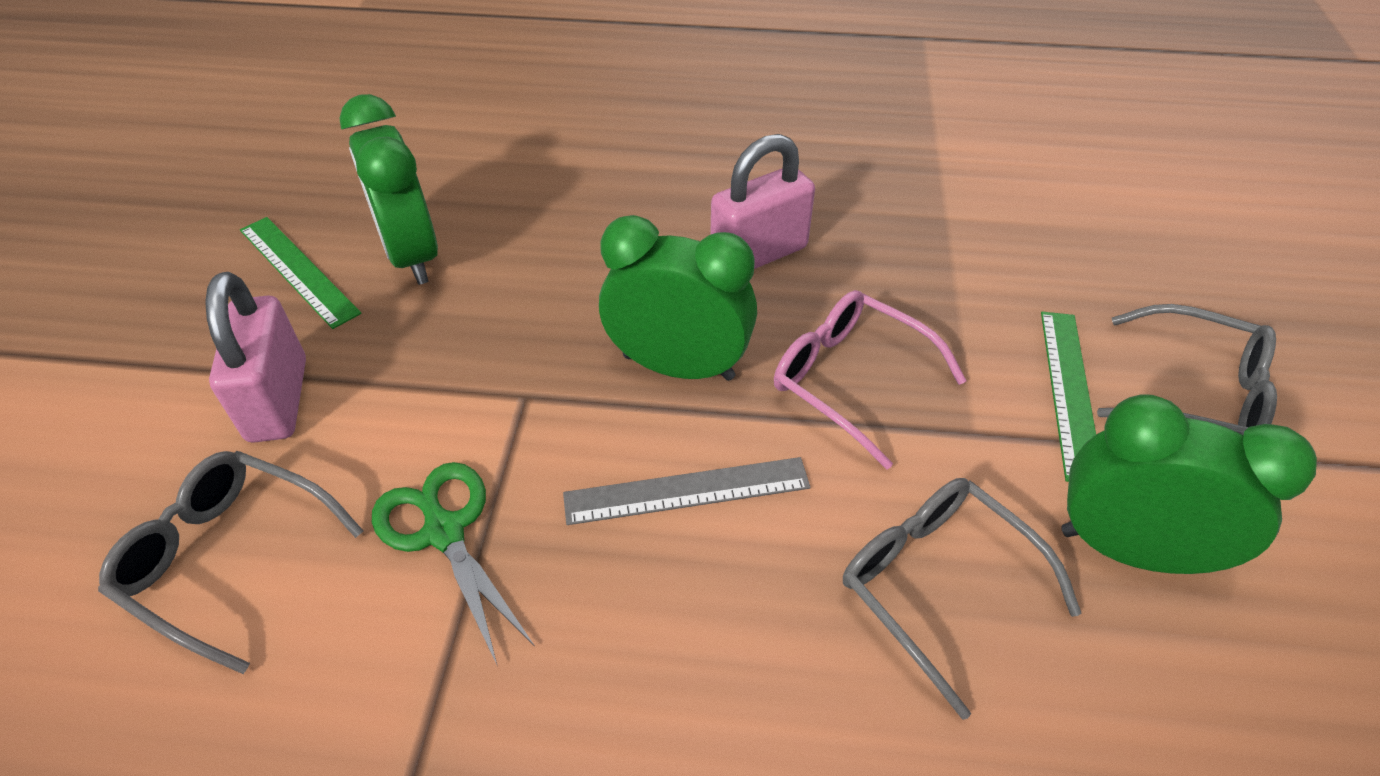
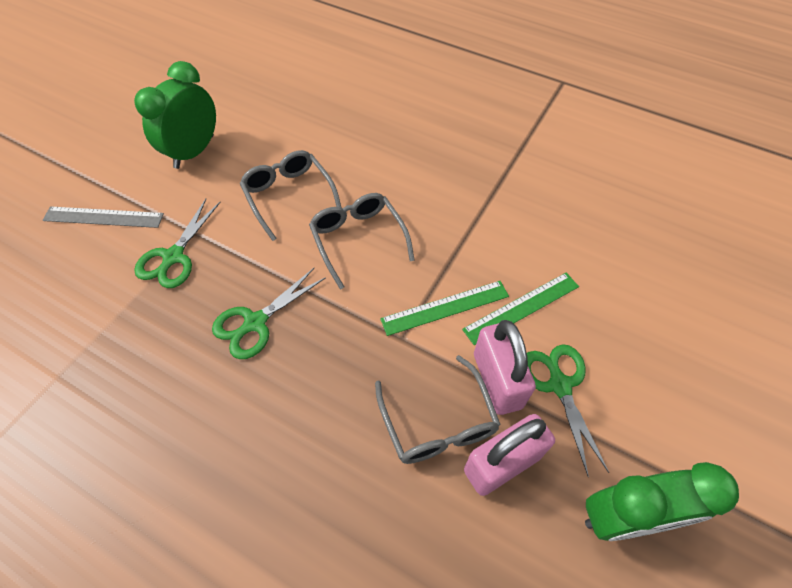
green clock: 3 -> 2
green scissors: 1 -> 3
pink glasses: 1 -> 0

